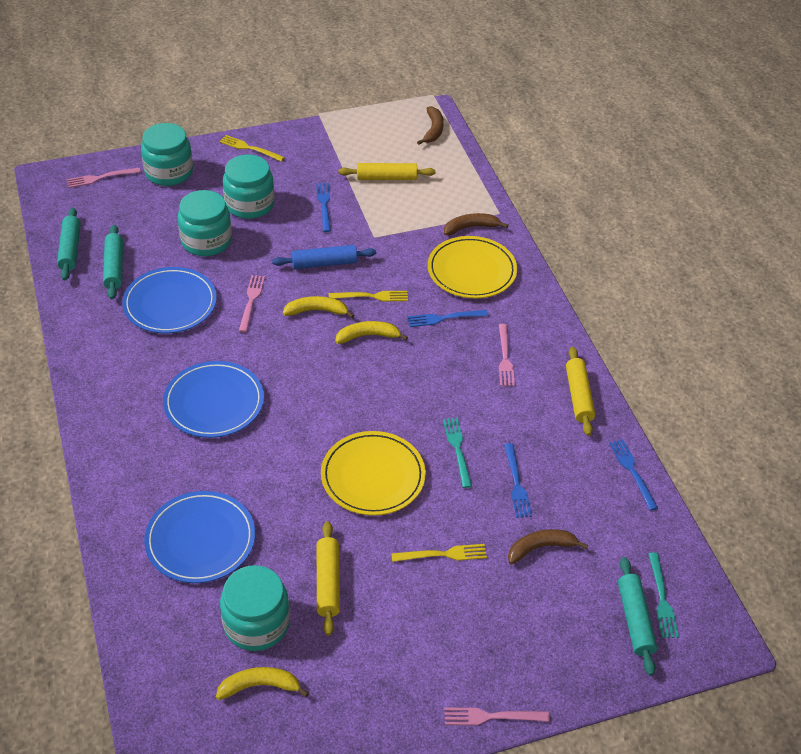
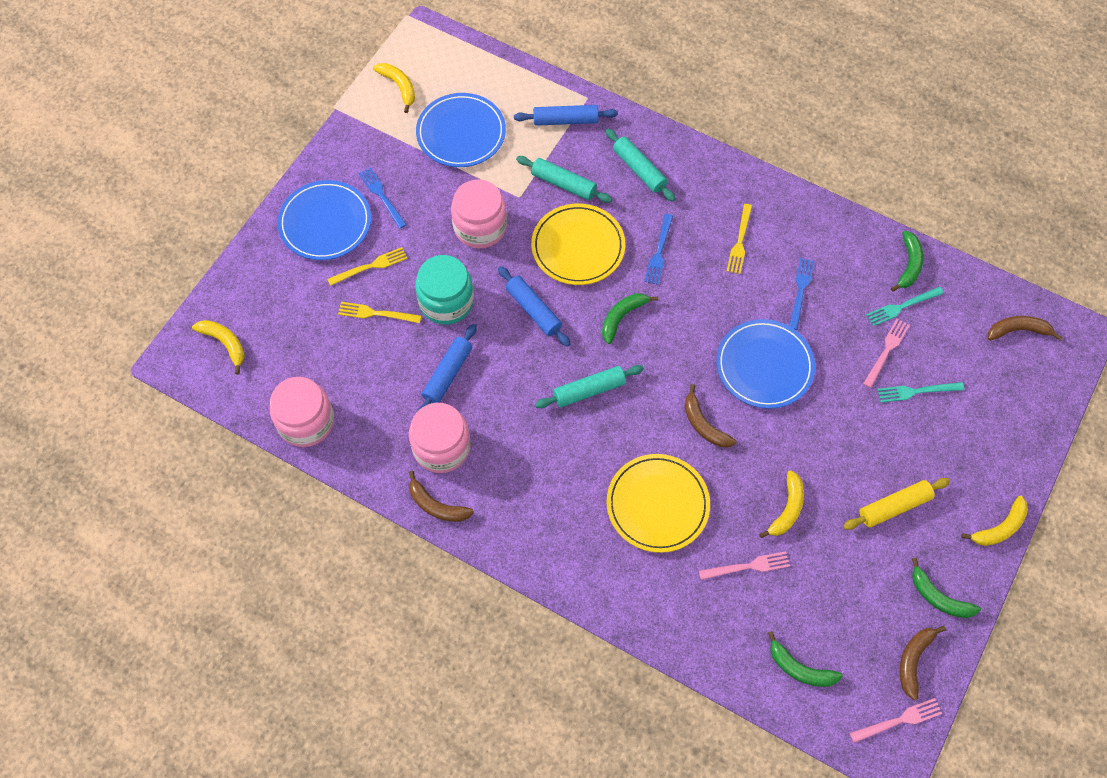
blue fork: 4 -> 3
blue rolling pin: 1 -> 3
brown banana: 3 -> 4
green banana: 0 -> 4
pink fork: 4 -> 3
pink jar: 0 -> 3
turquoise jar: 4 -> 1
yellow banana: 3 -> 4
yellow rolling pin: 3 -> 1

